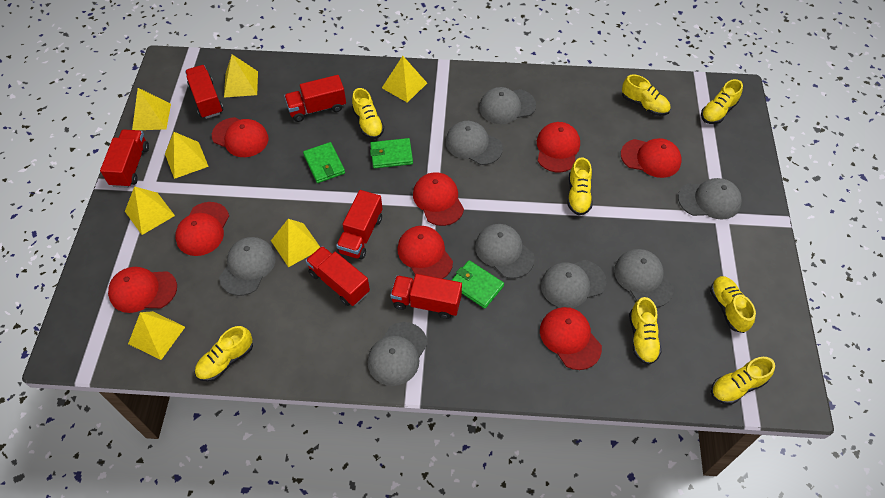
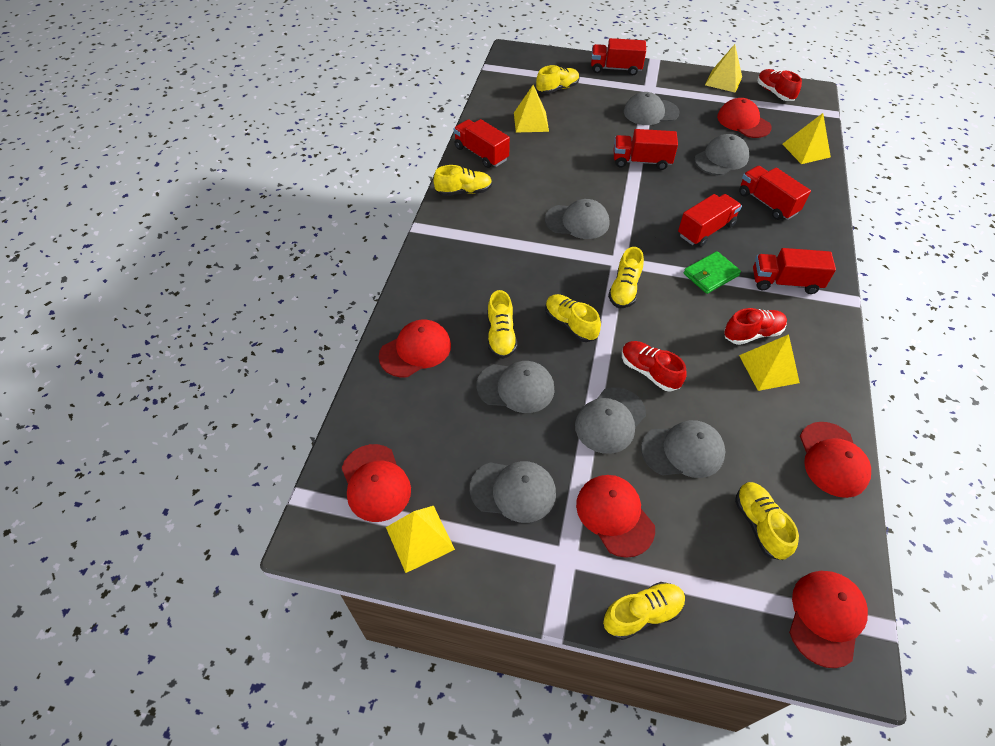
green wallet: 3 -> 1
grey cap: 8 -> 7
red cap: 8 -> 6
red shoe: 0 -> 3
yellow pyramid: 7 -> 5
yellow shoe: 8 -> 7

